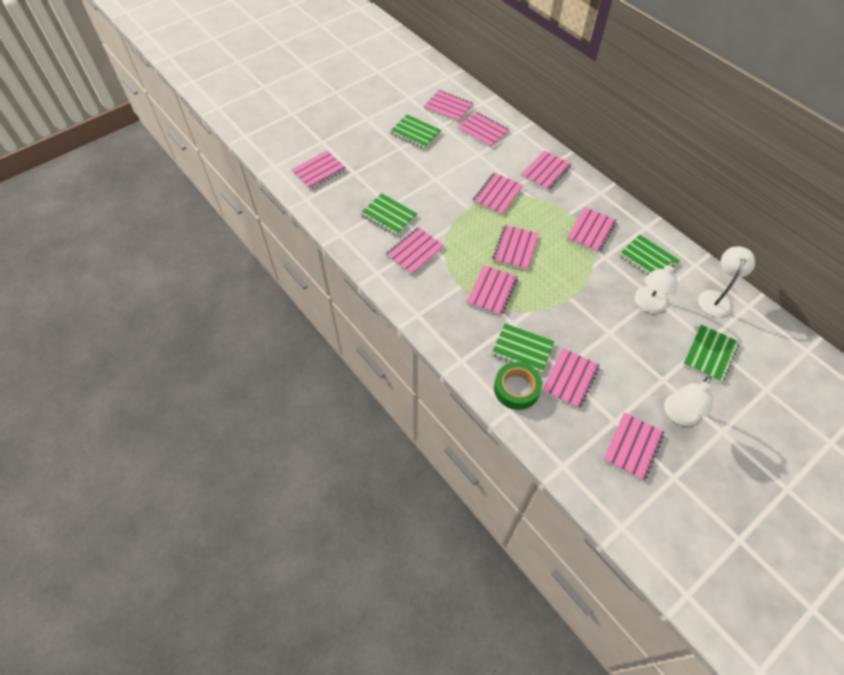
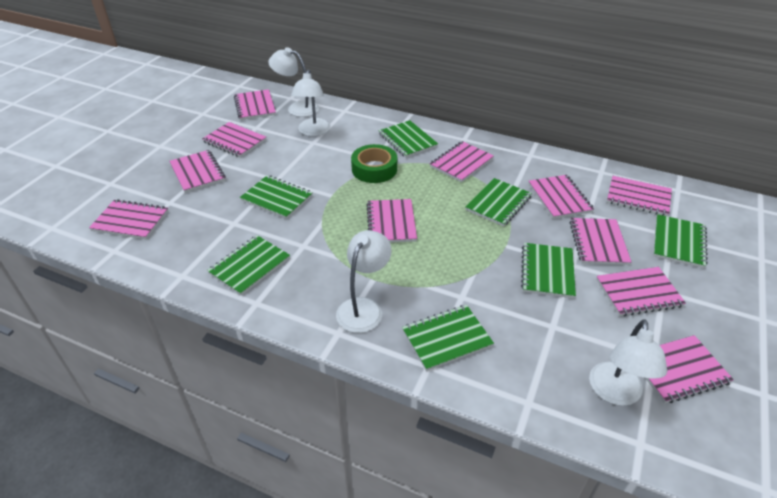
green notebook: 5 -> 7
white lamp: 3 -> 4

